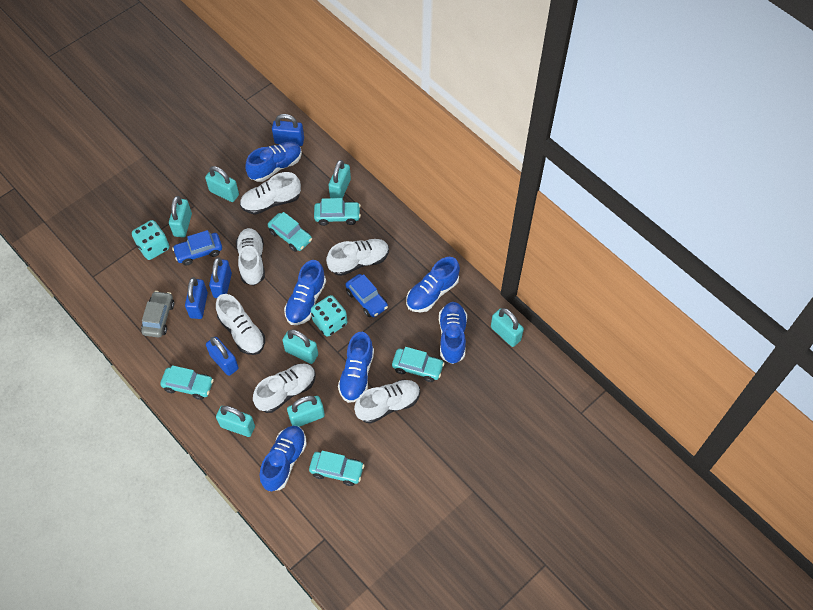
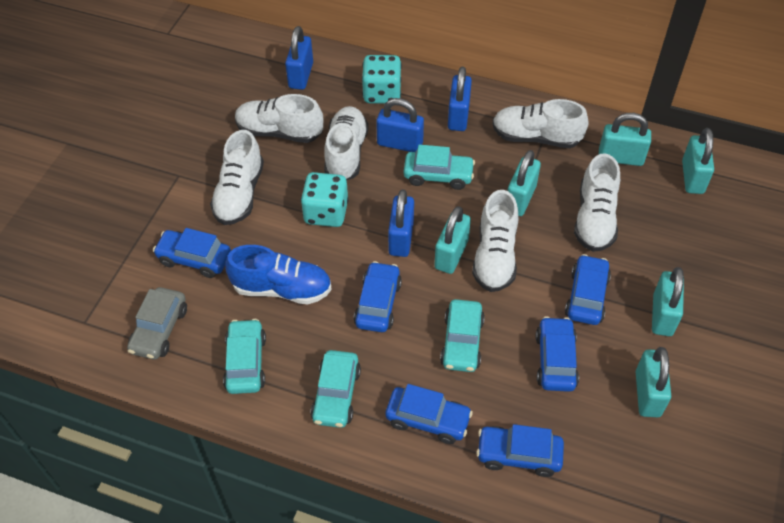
blue car: 2 -> 6
blue shoe: 6 -> 1
turquoise car: 5 -> 4
turquoise padlock: 7 -> 6

